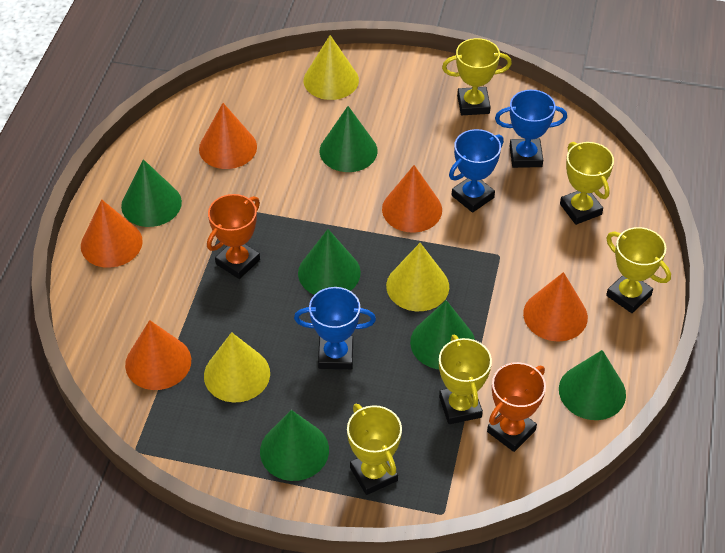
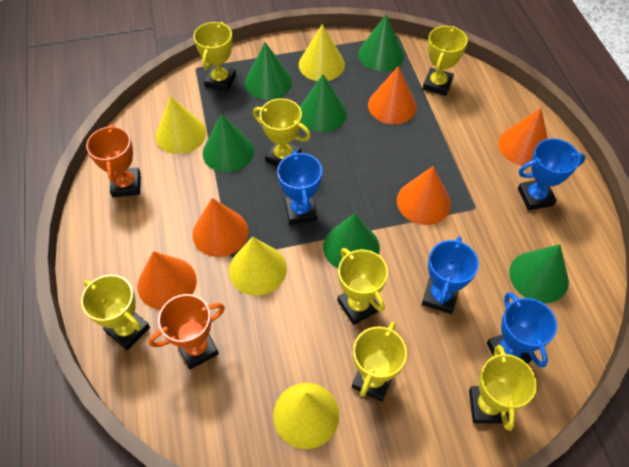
blue trophy: 3 -> 4
yellow cone: 3 -> 4
yellow trophy: 5 -> 7

